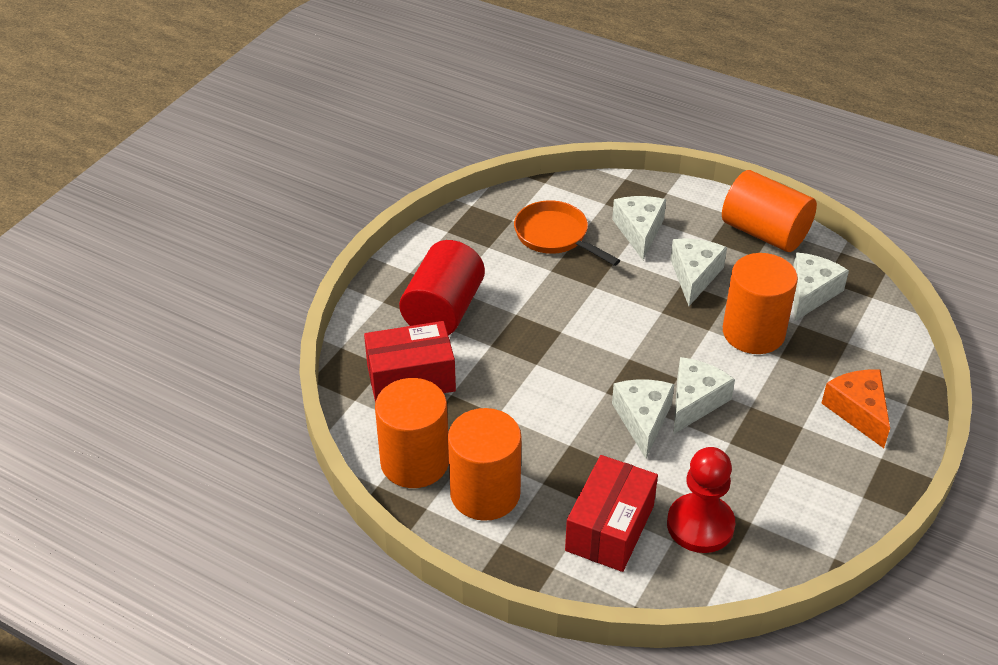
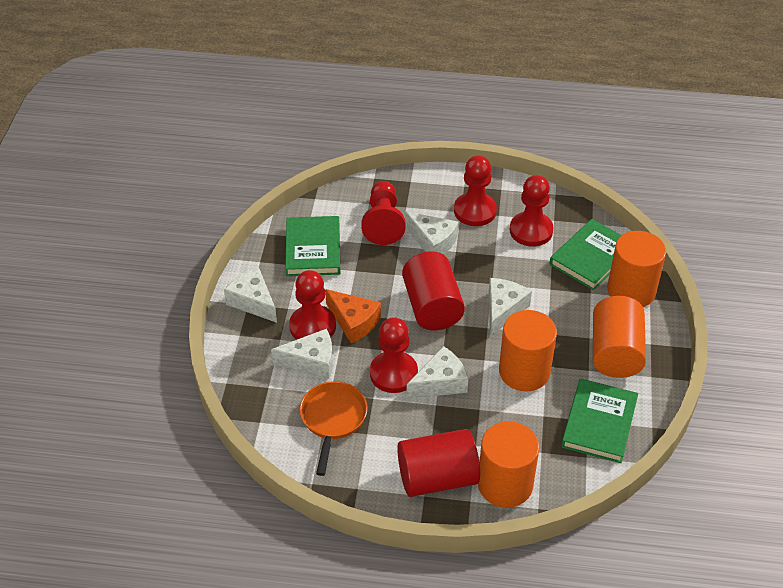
green book: 0 -> 3
red box: 2 -> 0
red cylinder: 1 -> 2
red pawn: 1 -> 5

